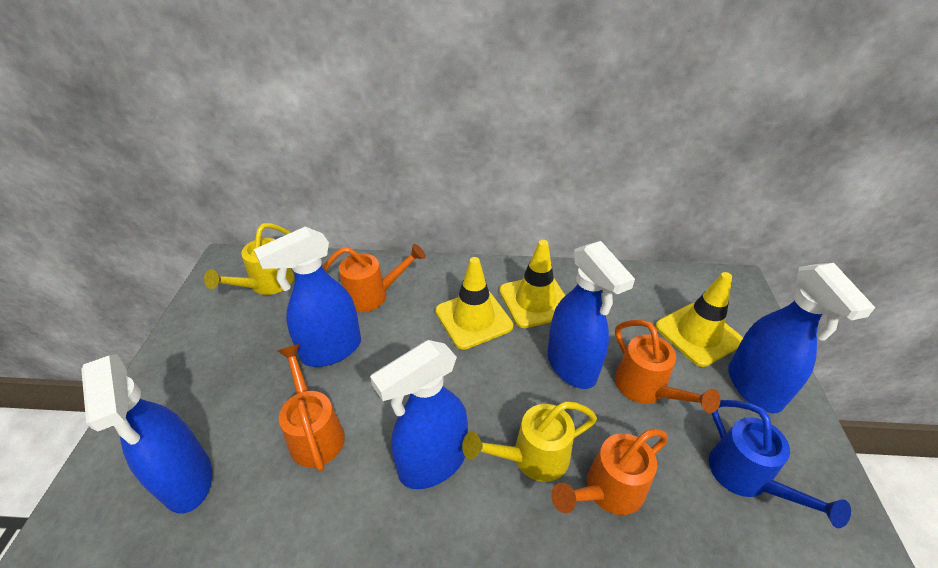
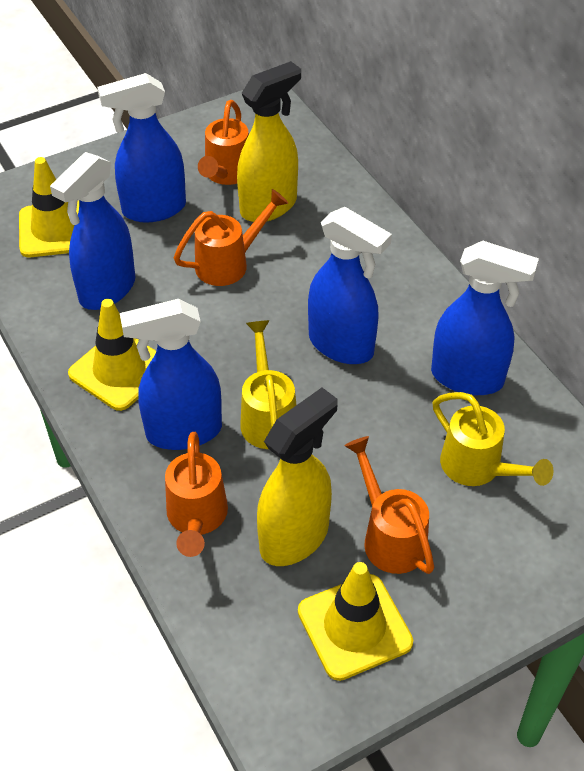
blue watering can: 1 -> 0
yellow spray bottle: 0 -> 2

